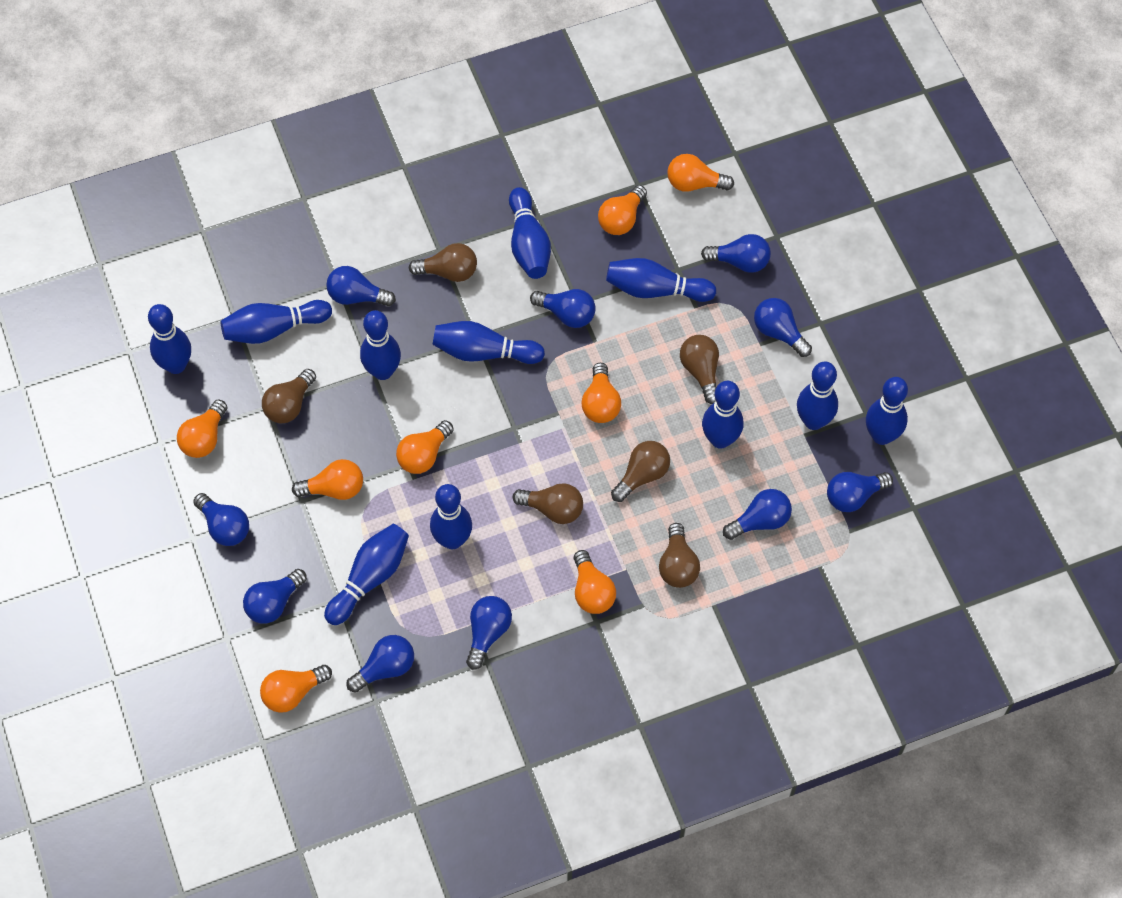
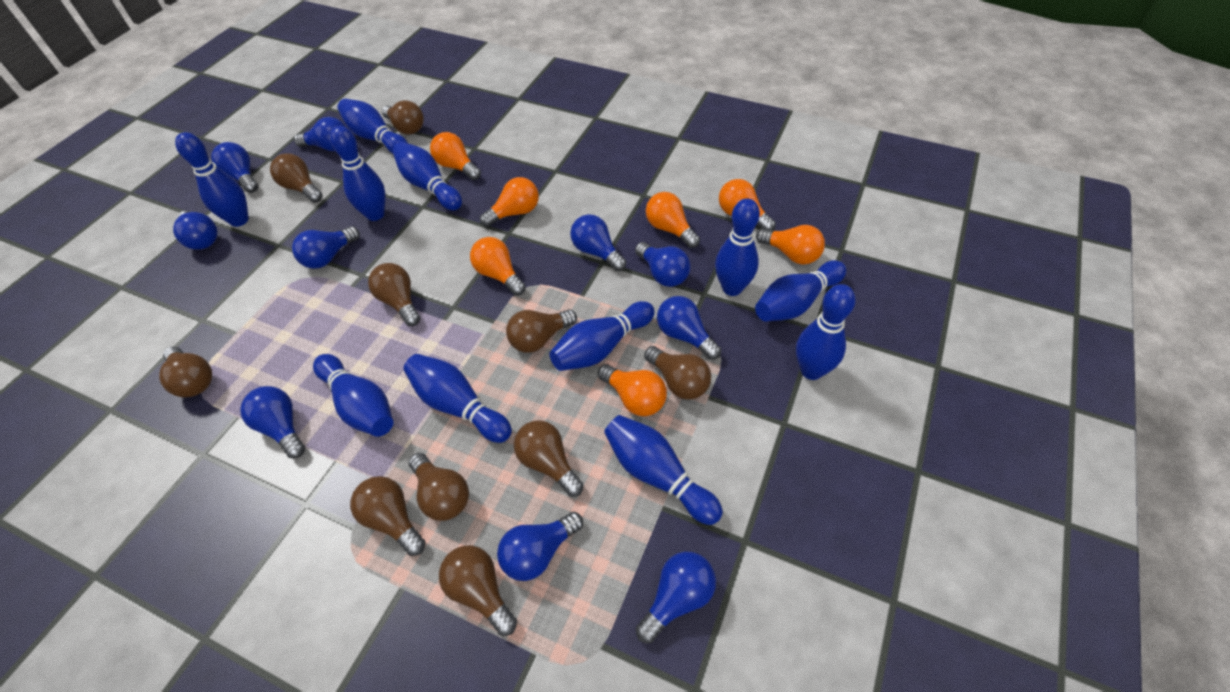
brown light bulb: 6 -> 10
orange light bulb: 8 -> 7

